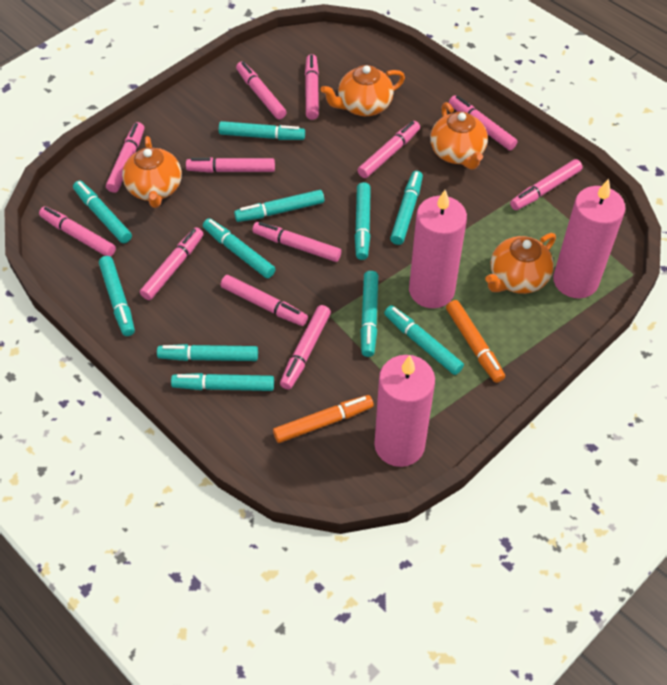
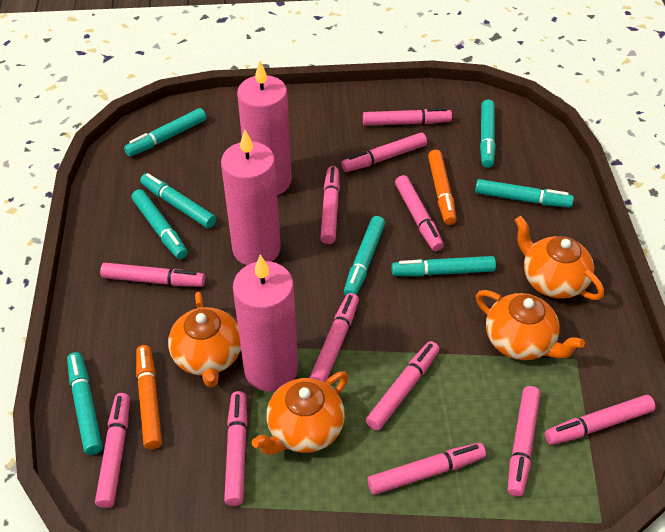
turquoise marker: 11 -> 8

